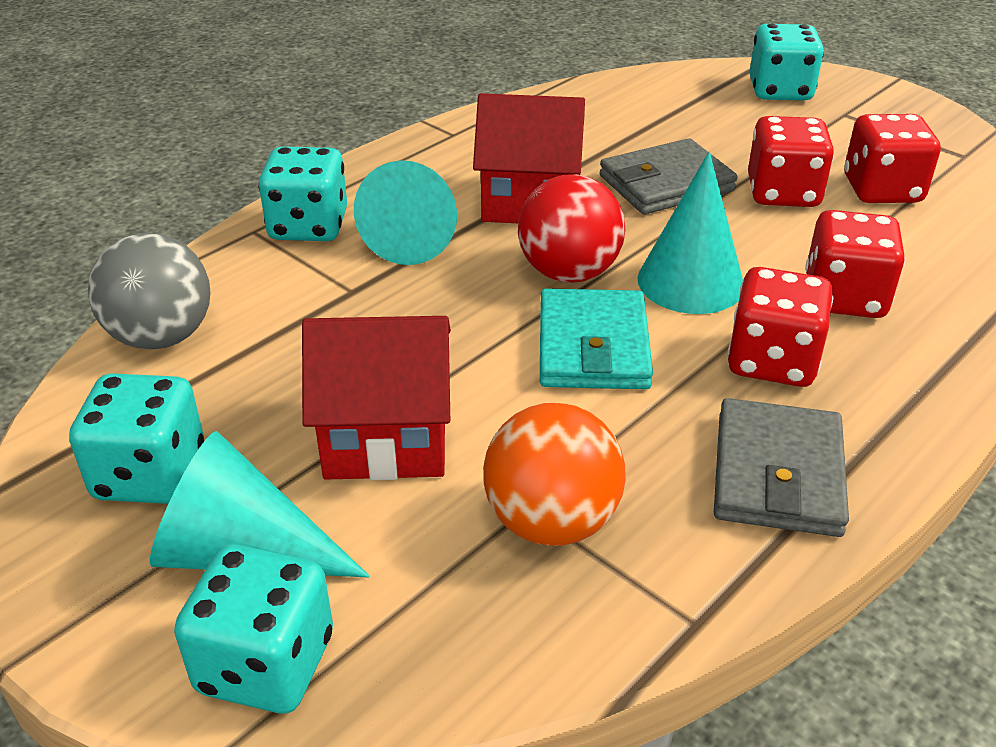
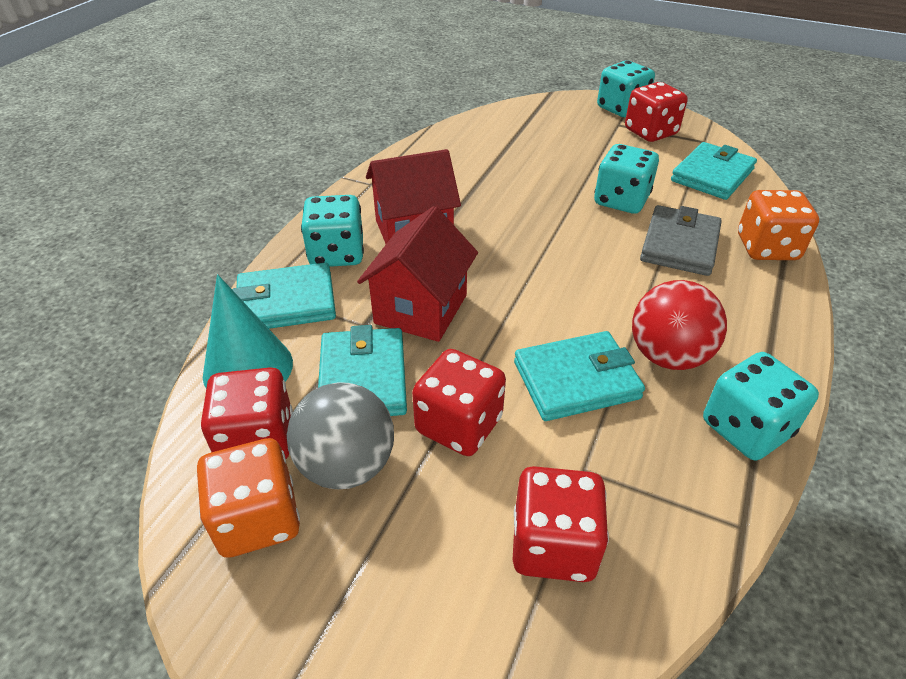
grey wallet: 2 -> 1
orange ball: 1 -> 0
orange dice: 0 -> 2
turquoise cone: 3 -> 1
turquoise wallet: 1 -> 4

